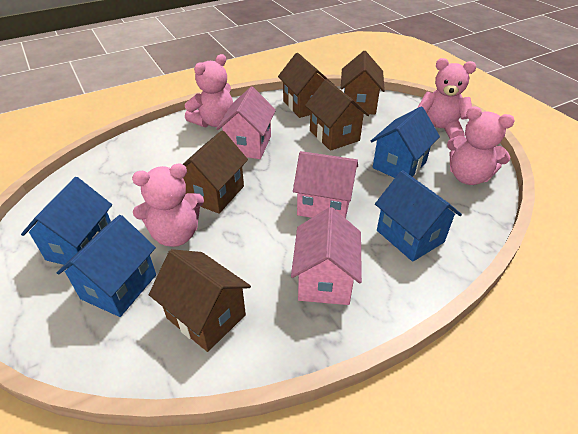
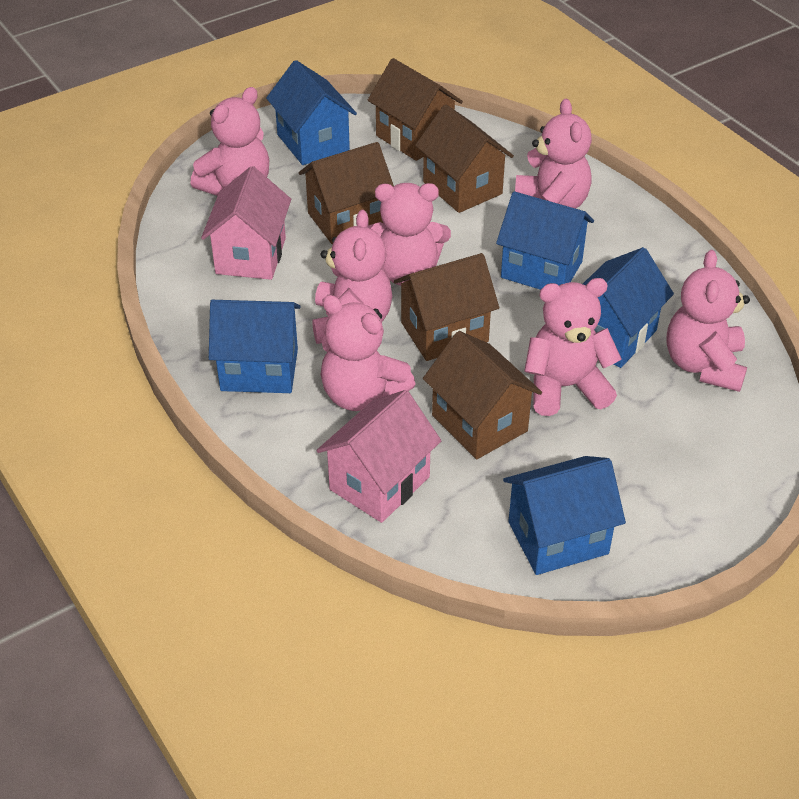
blue house: 4 -> 5
pink house: 3 -> 2
pink teddy bear: 4 -> 7

